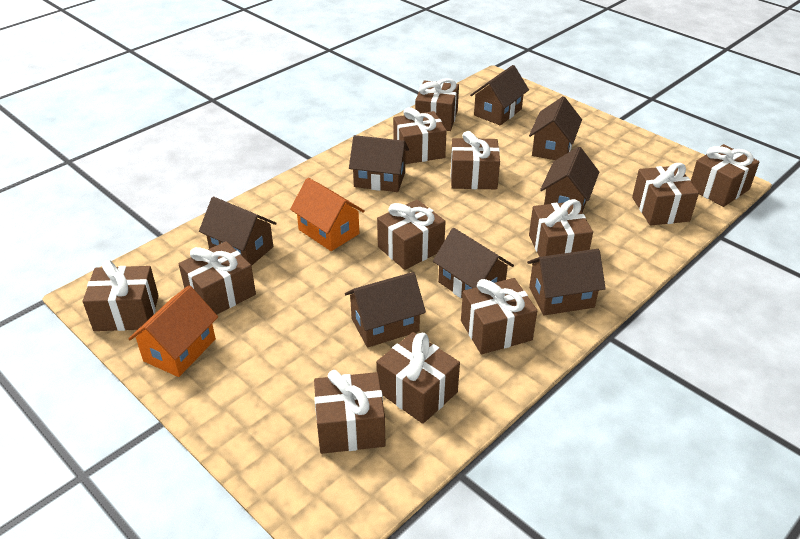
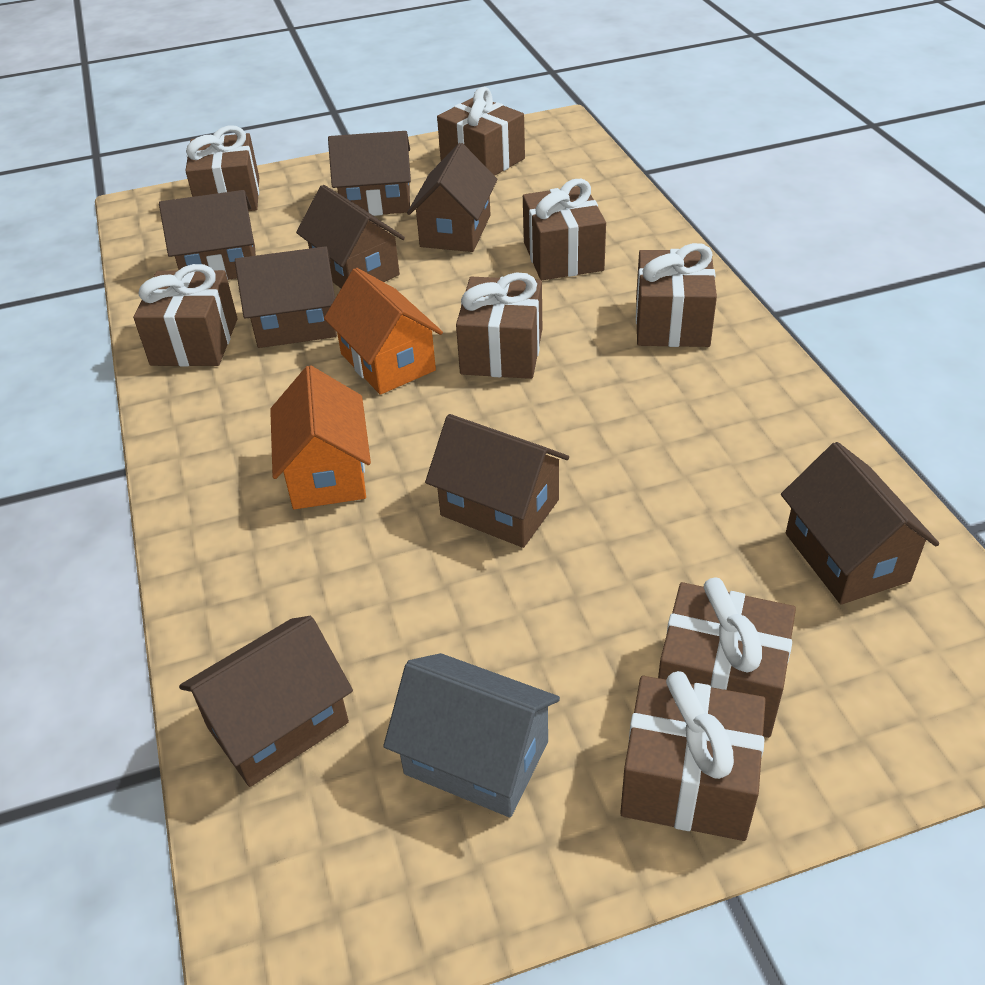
brown gift: 12 -> 8
grey house: 0 -> 1

